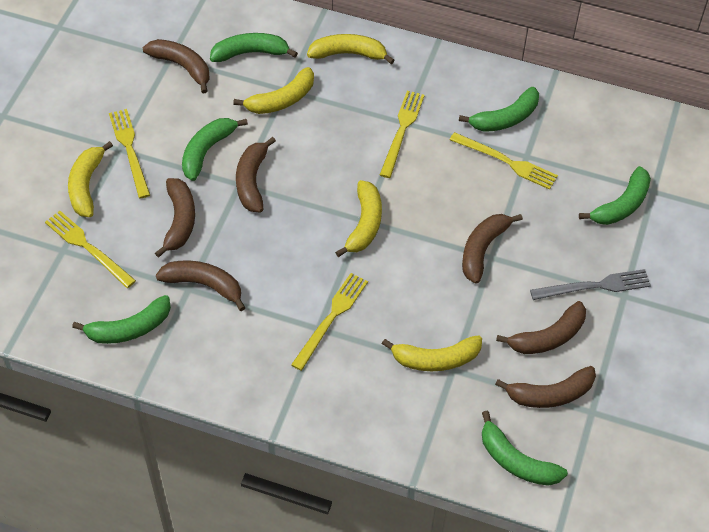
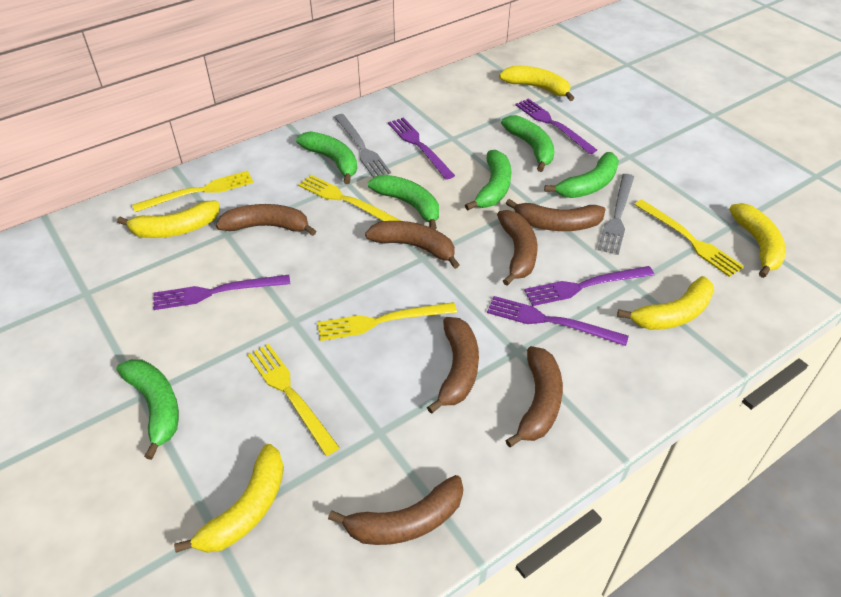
grey fork: 1 -> 2
purple fork: 0 -> 5

